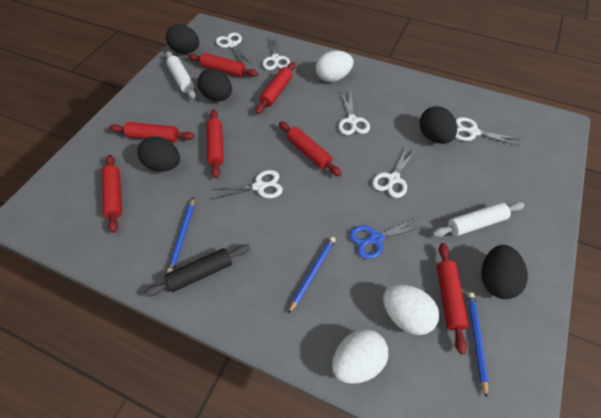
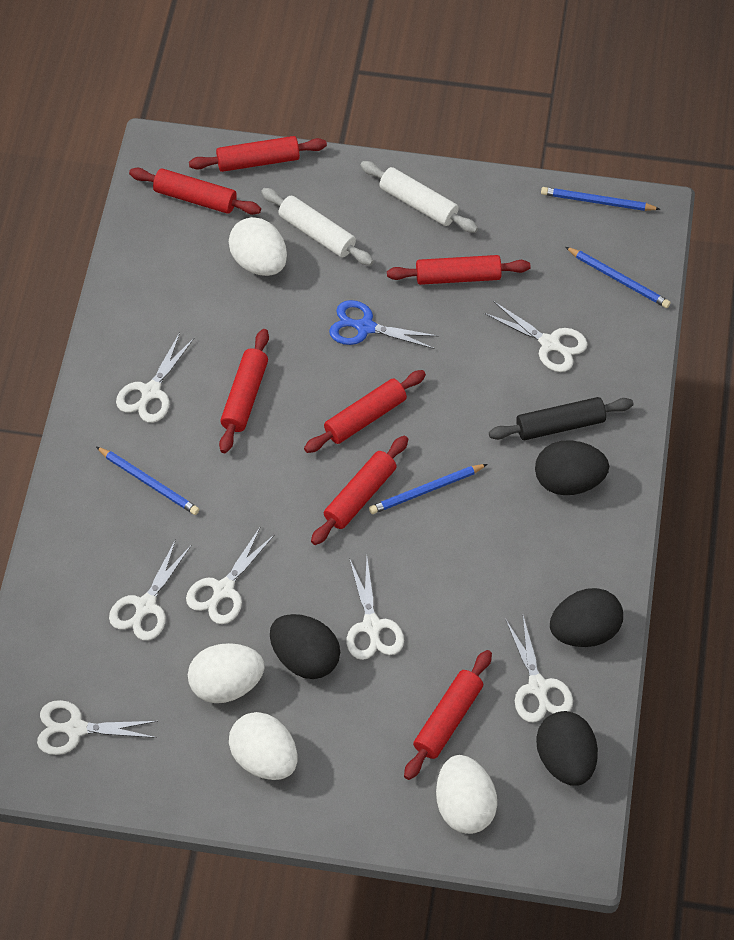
black egg: 5 -> 4
blue pencil: 3 -> 4
white egg: 3 -> 4
white scissors: 6 -> 7

